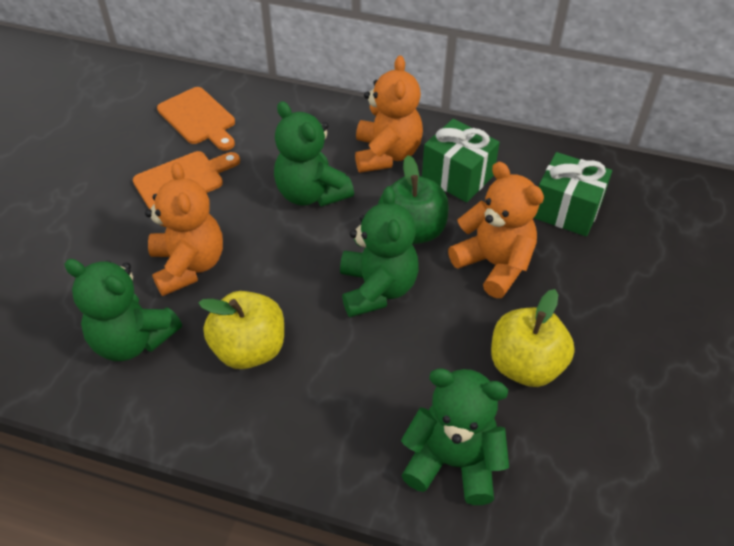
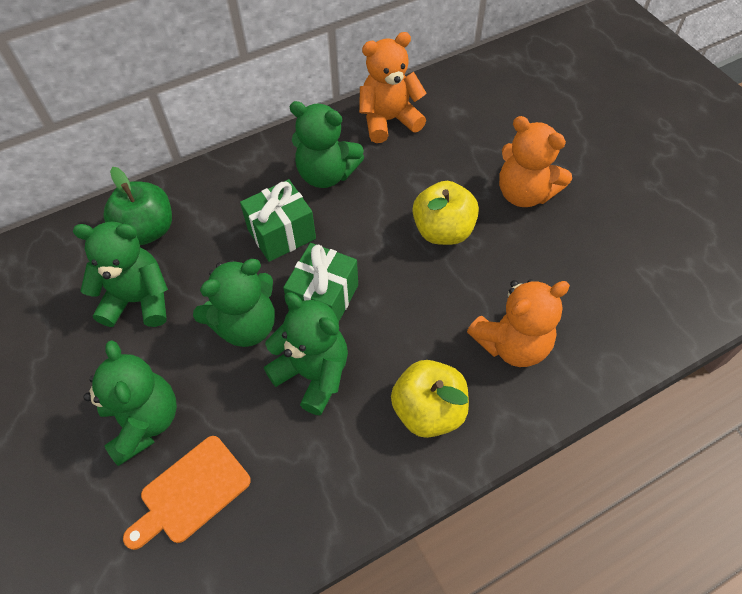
green teddy bear: 4 -> 5
orange cutting board: 2 -> 1

